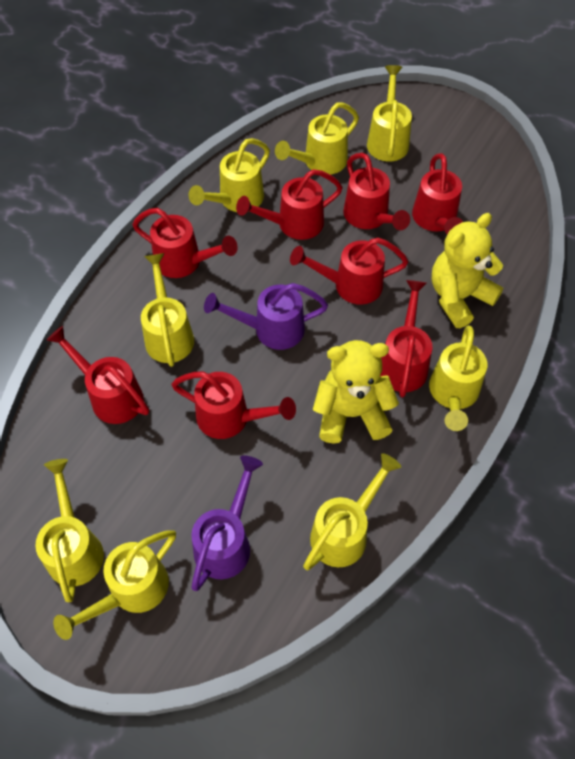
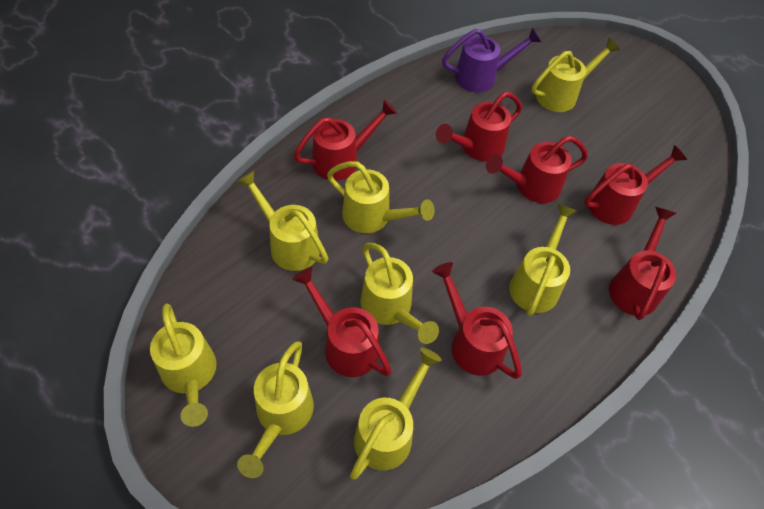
purple watering can: 2 -> 1
red watering can: 8 -> 7
yellow teddy bear: 2 -> 0

